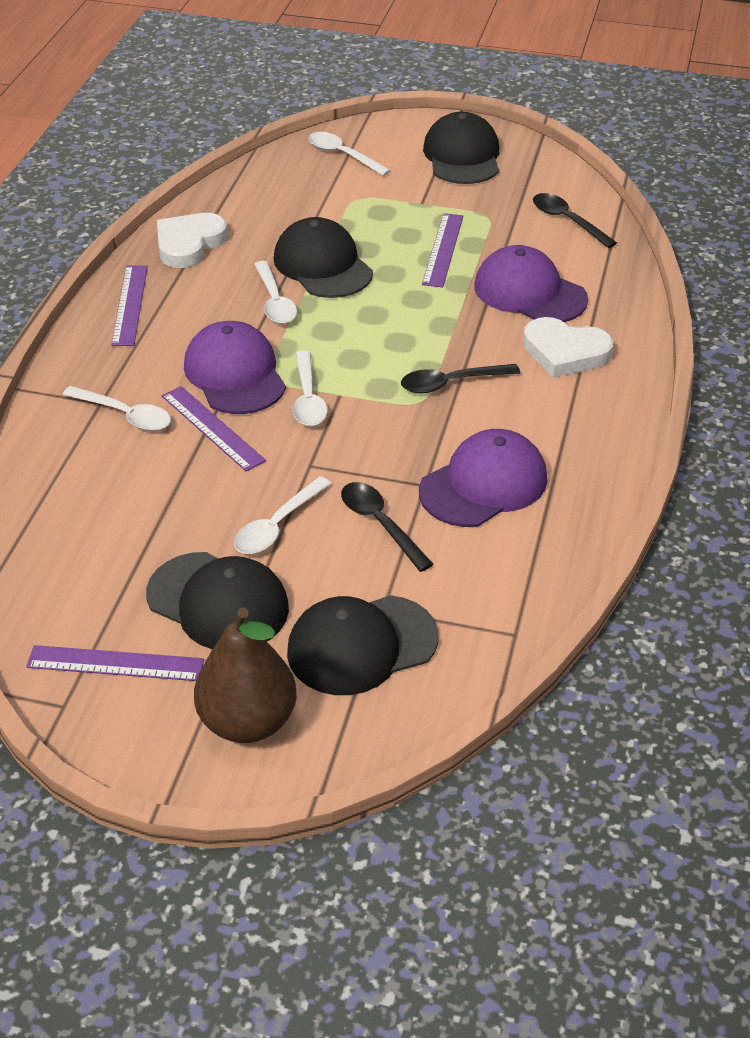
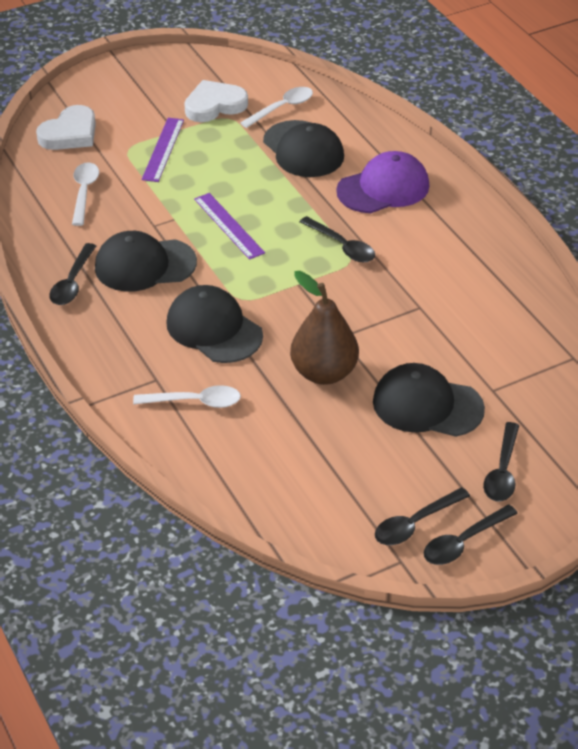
black spoon: 3 -> 5
purple cap: 3 -> 1
purple ruler: 4 -> 2
white spoon: 5 -> 3

